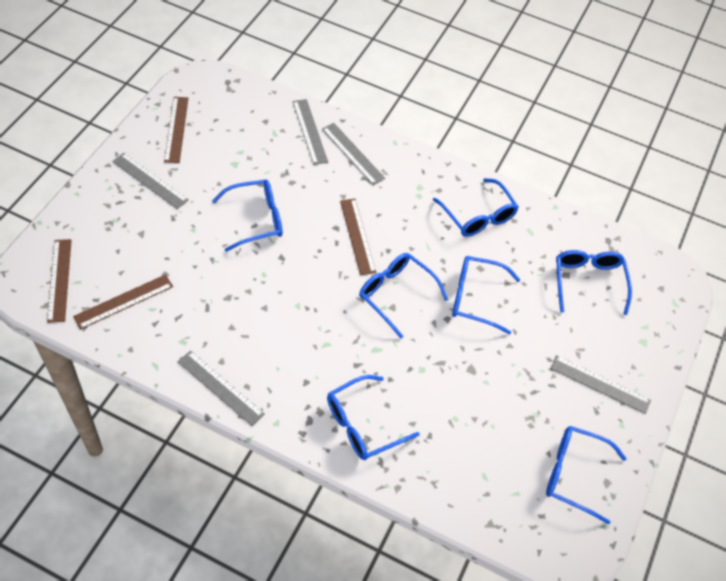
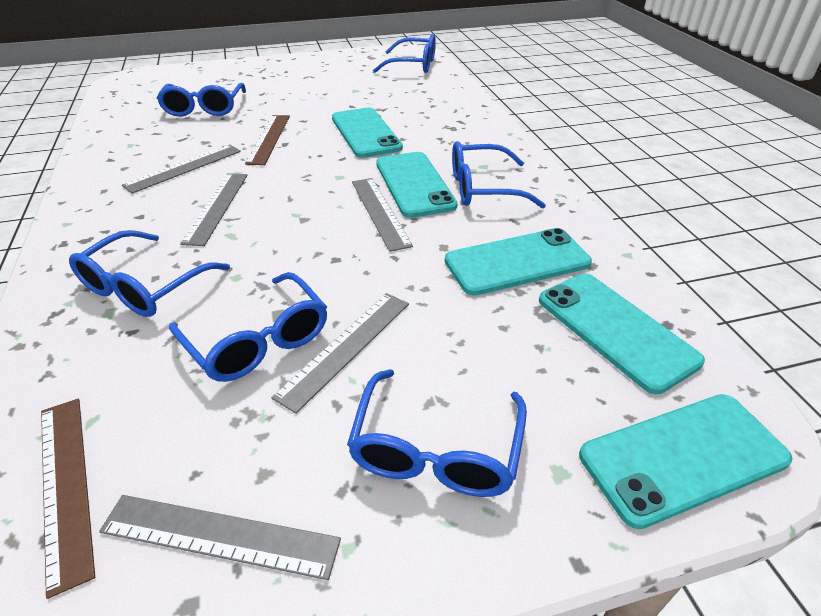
blue glasses: 7 -> 6
brown ruler: 4 -> 2
turquoise phone: 0 -> 5

